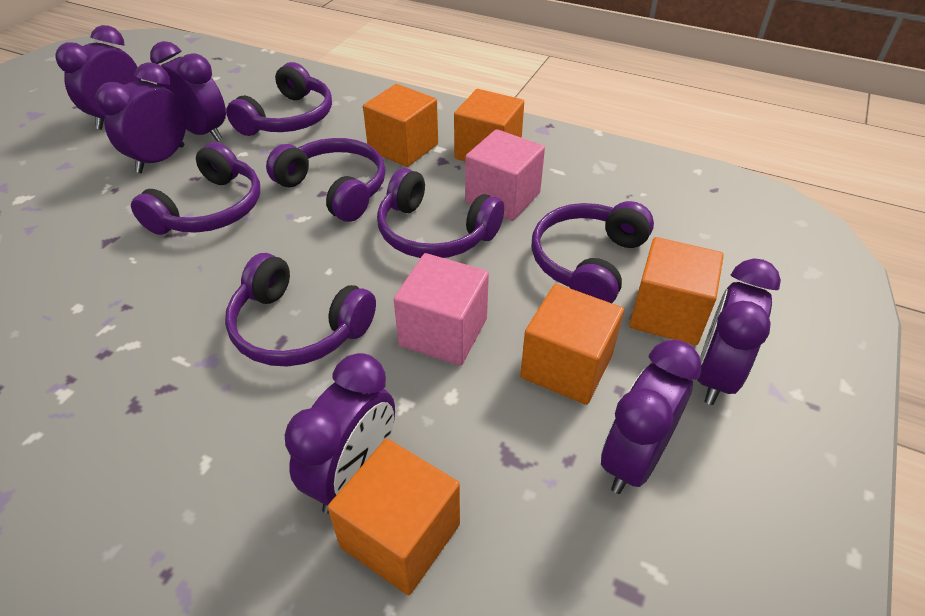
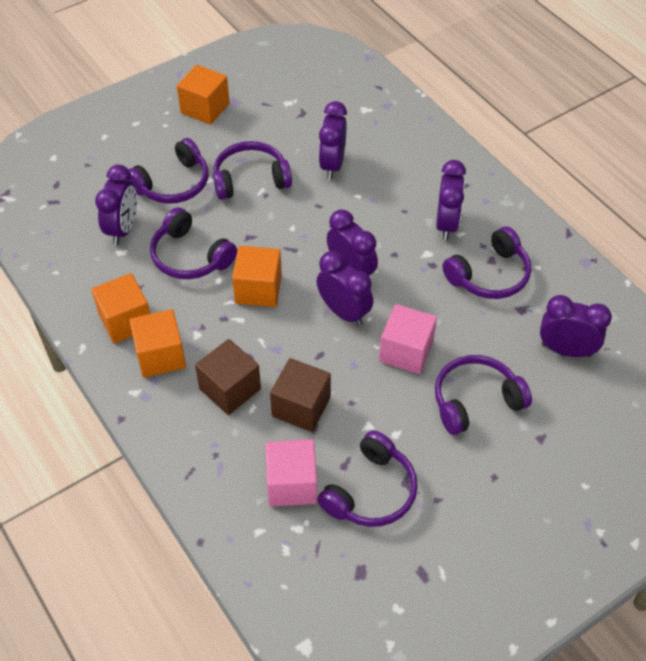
brown cube: 0 -> 2
orange cube: 5 -> 4

